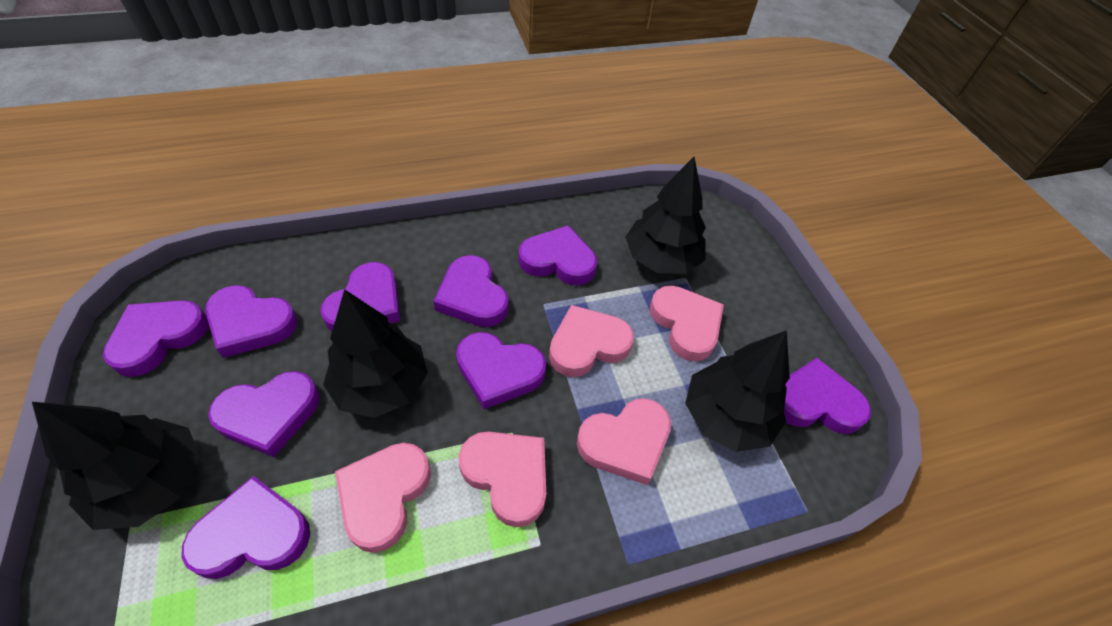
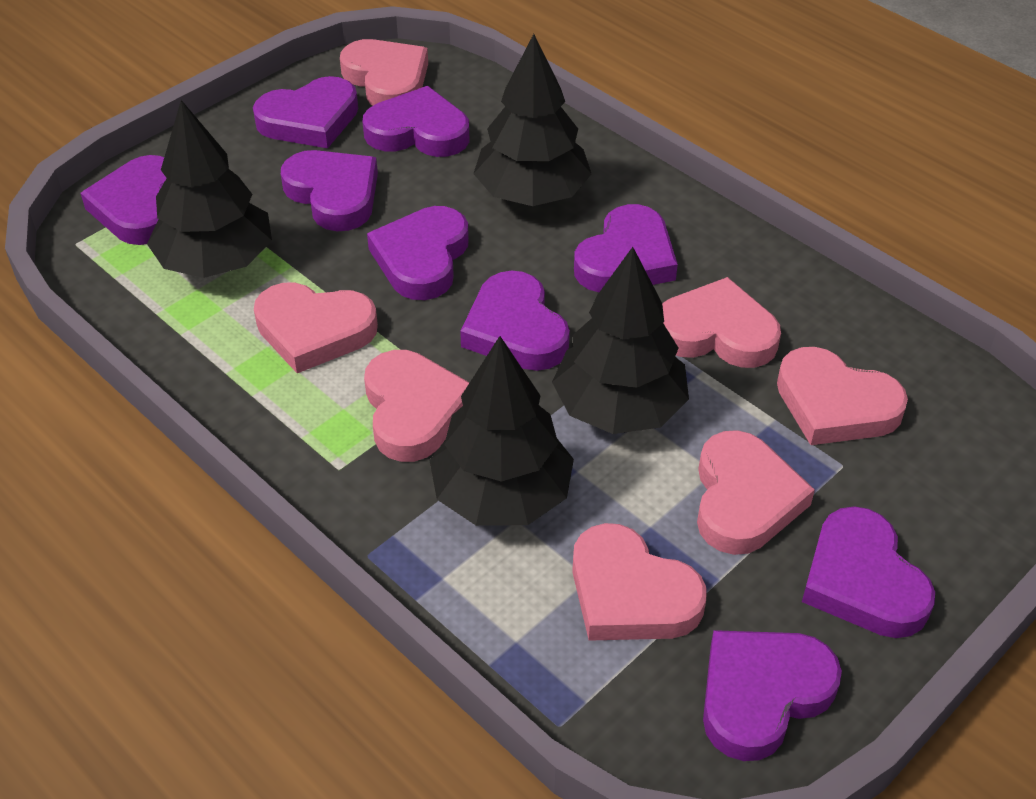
pink heart: 5 -> 7

